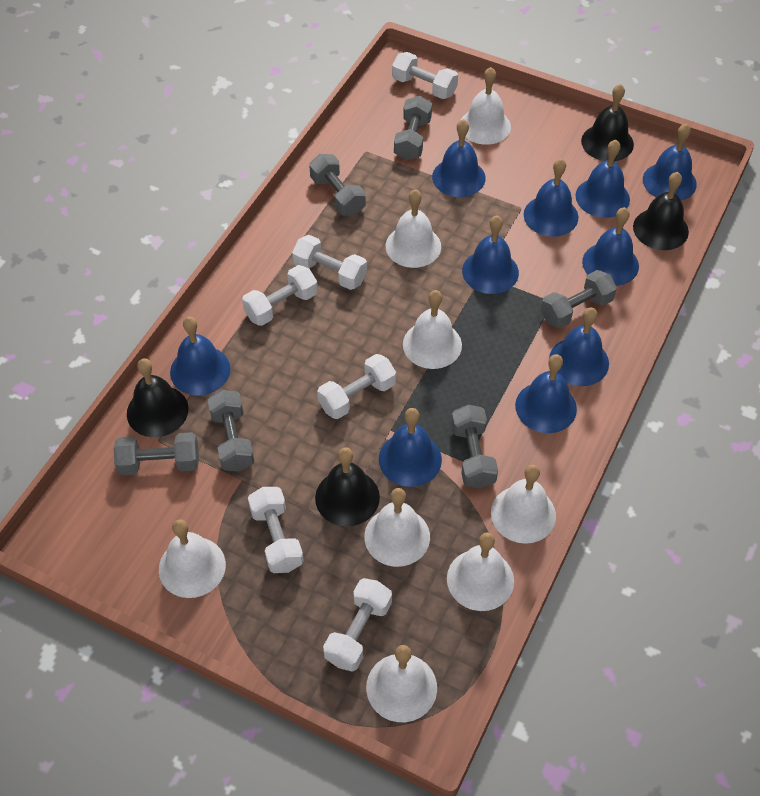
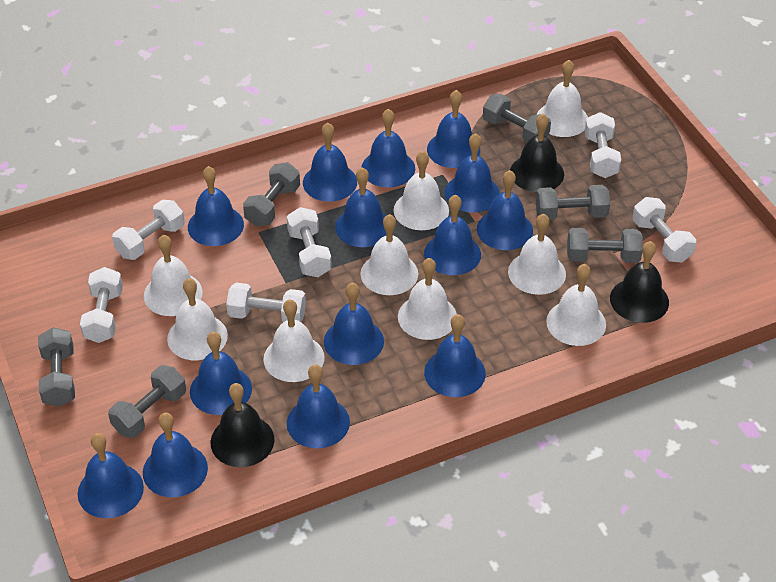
black bell: 4 -> 3
blue bell: 10 -> 14
white bell: 8 -> 9

